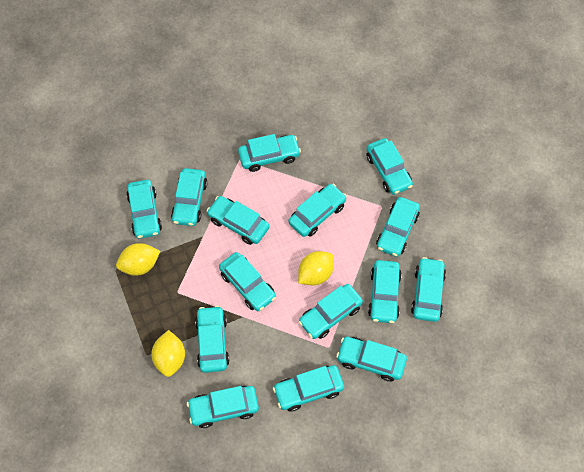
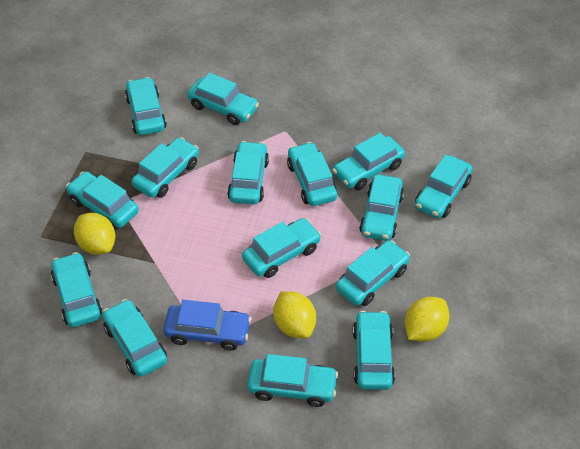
blue car: 0 -> 1

